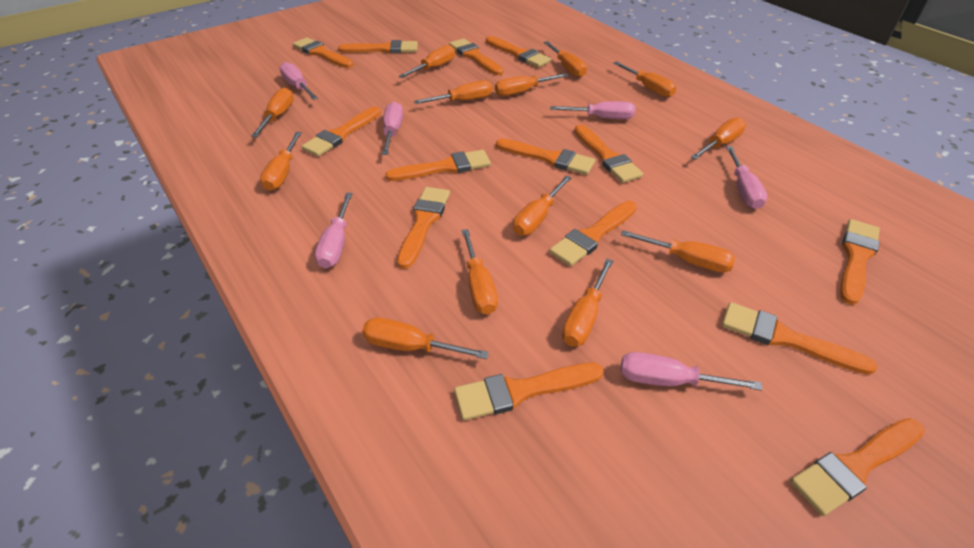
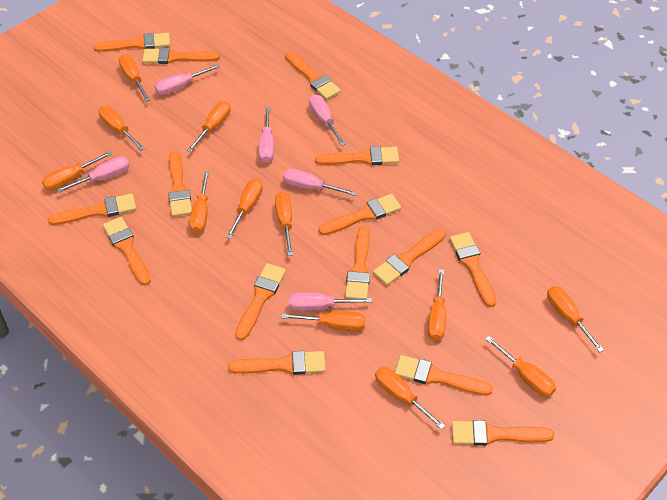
orange brush: 14 -> 15
orange screwdriver: 13 -> 12

